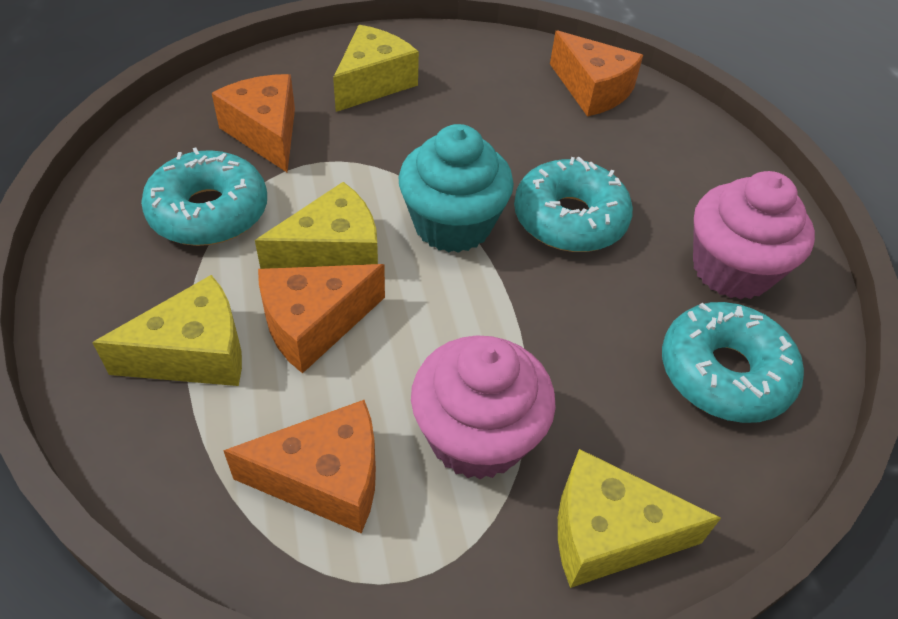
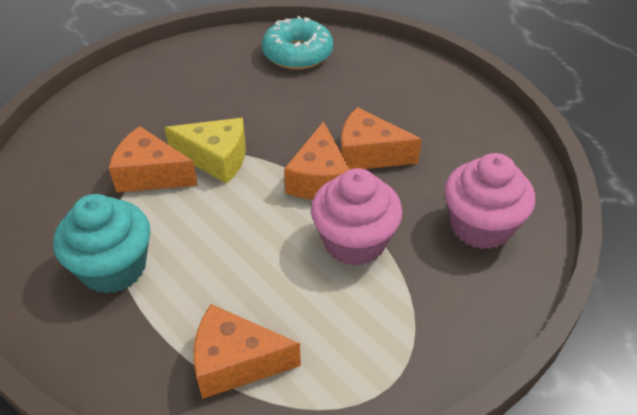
turquoise donut: 3 -> 1
yellow cheese: 4 -> 1

